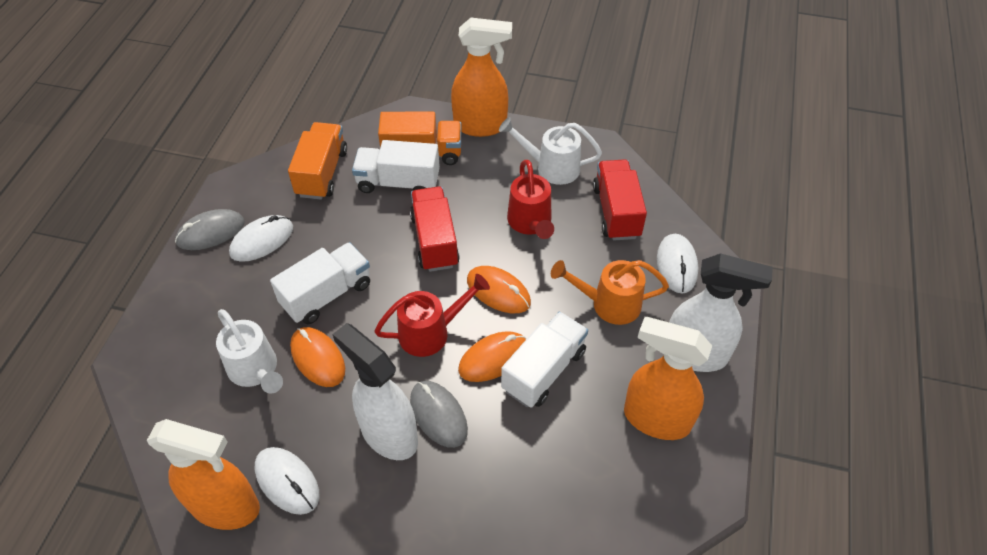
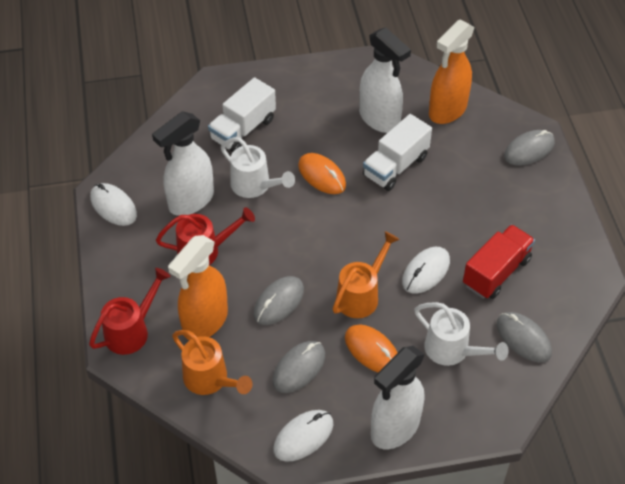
grey mouse: 2 -> 4
orange mouse: 3 -> 2
orange spray bottle: 3 -> 2
orange truck: 2 -> 0
orange watering can: 1 -> 2
red truck: 2 -> 1
white spray bottle: 2 -> 3
white truck: 3 -> 2

